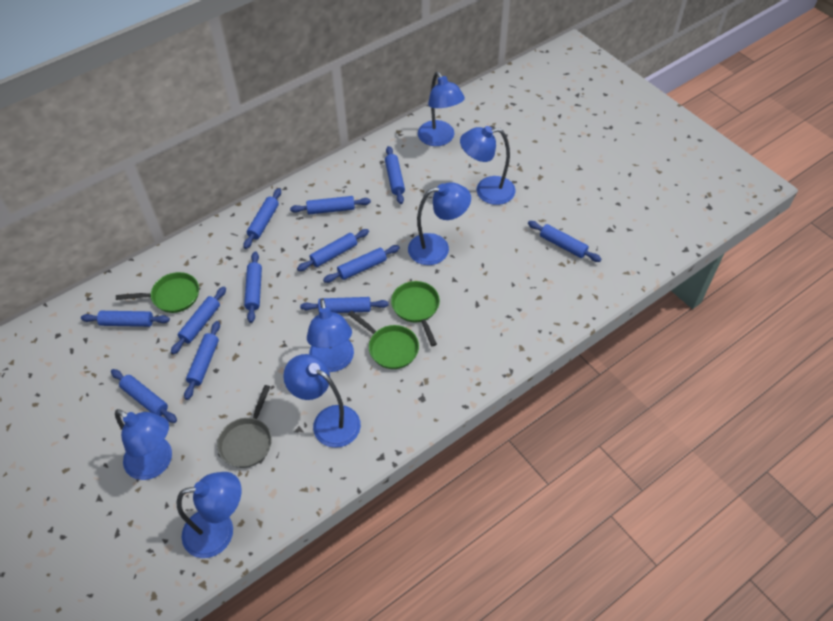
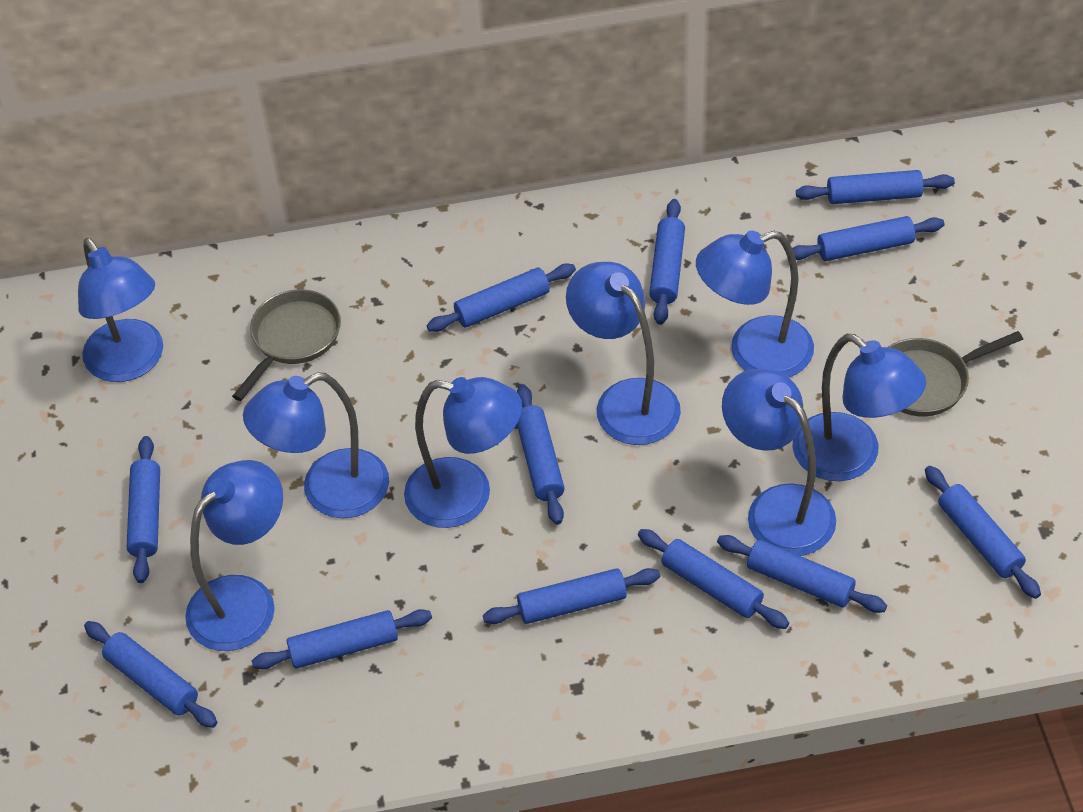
blue lamp: 7 -> 8
green pan: 3 -> 0
grey pan: 1 -> 2

